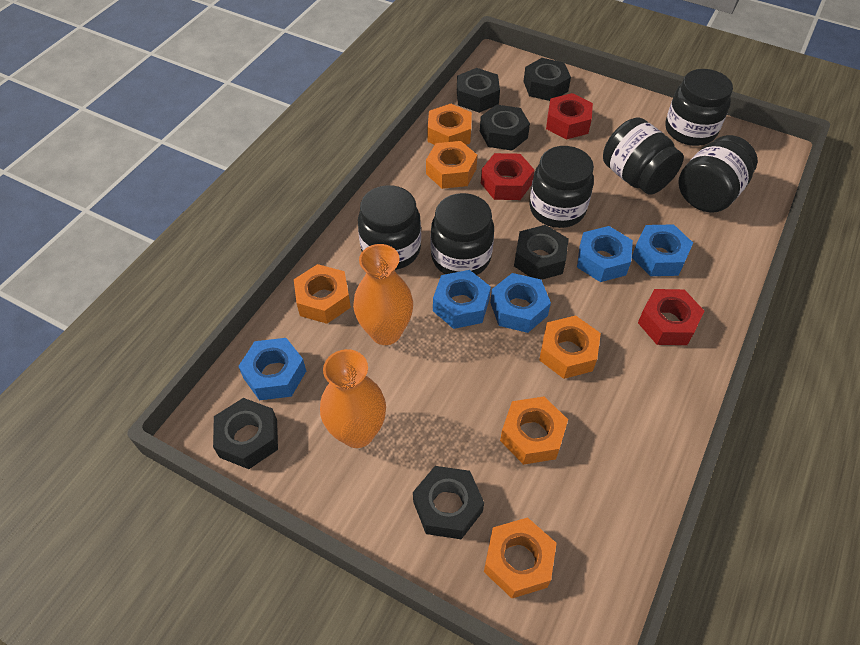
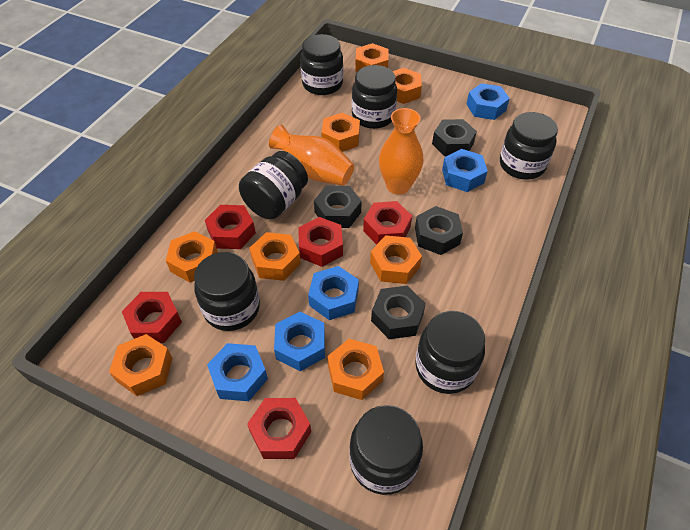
black jar: 6 -> 7
black nut: 6 -> 4
orange nut: 6 -> 8
red nut: 3 -> 5

